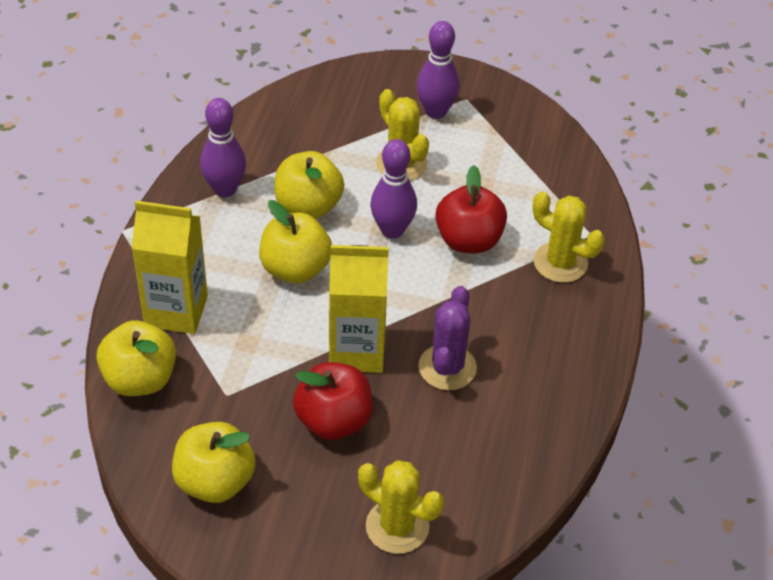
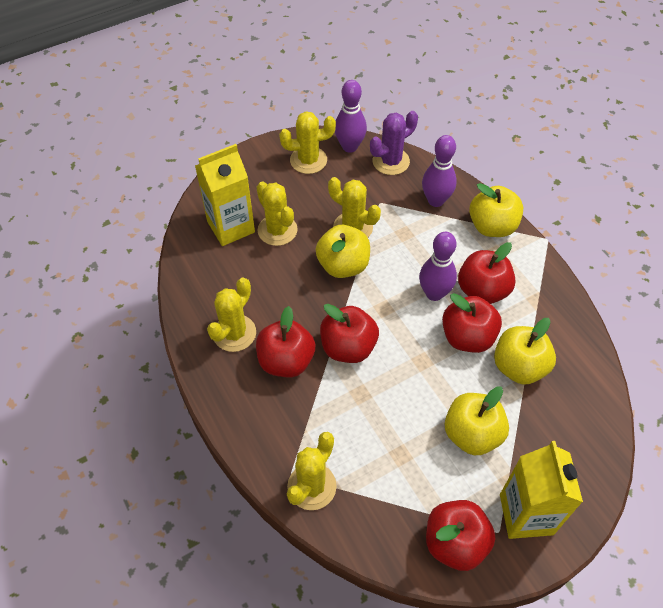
red apple: 2 -> 5
yellow cactus: 3 -> 5

